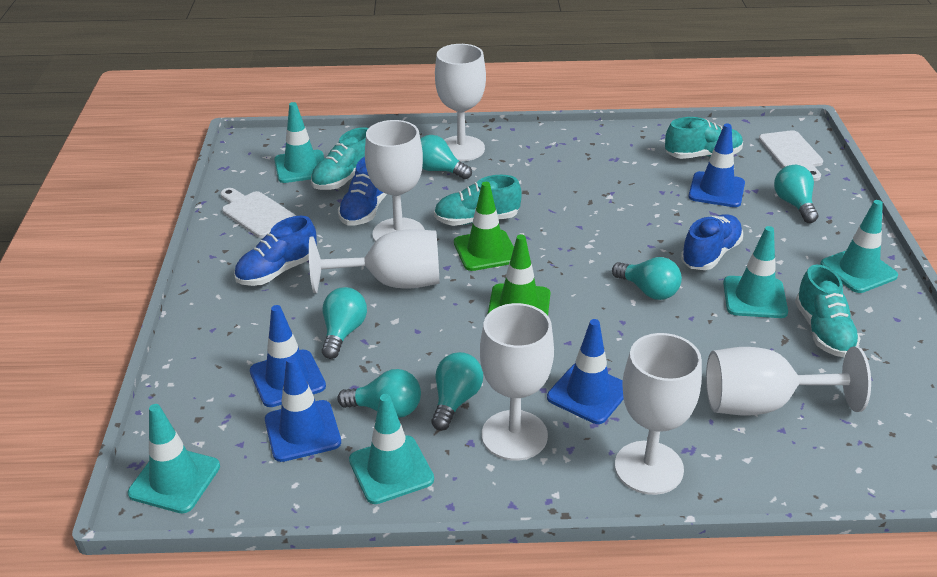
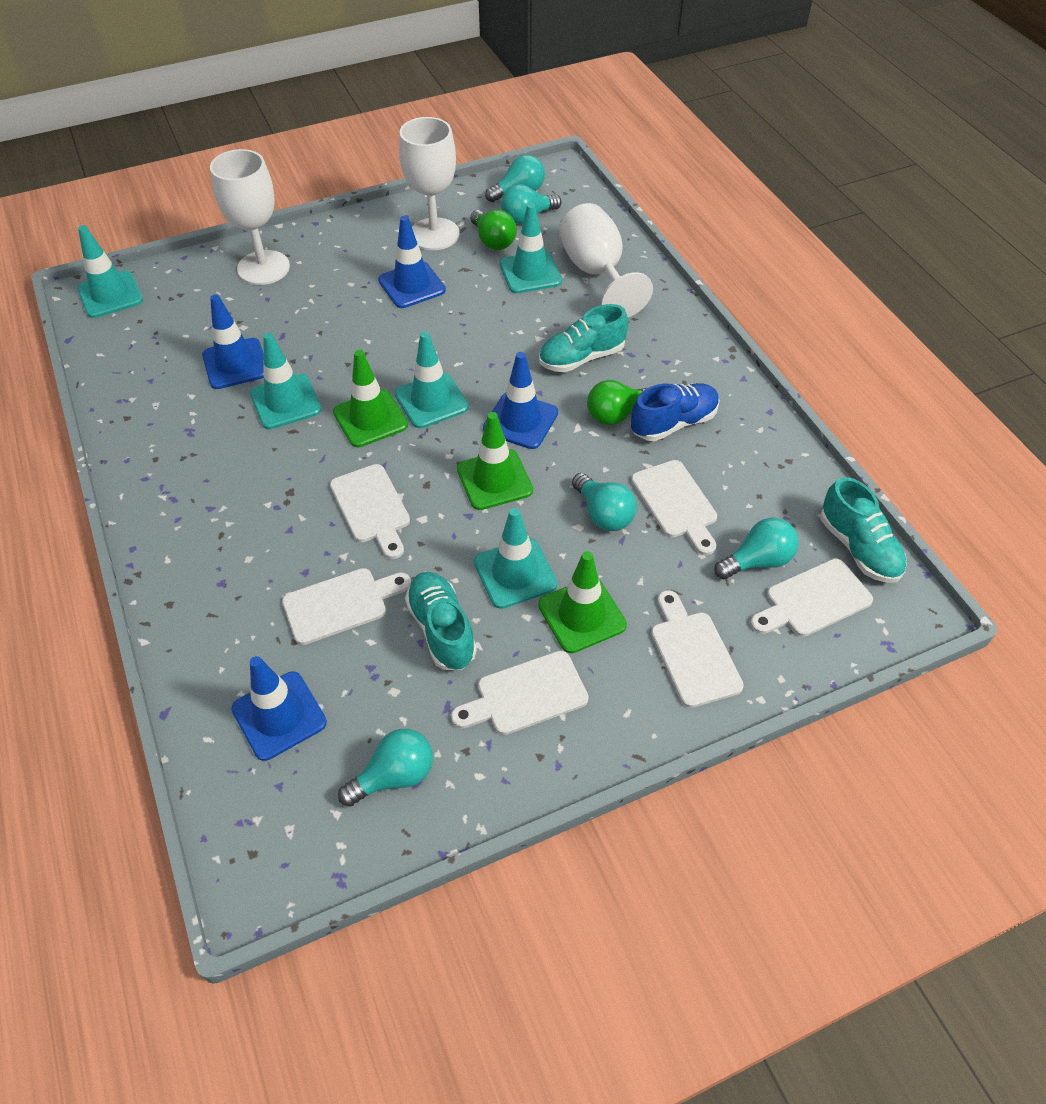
blue shoe: 3 -> 1
green light bulb: 0 -> 2
green traffic cone: 2 -> 3
turquoise light bulb: 6 -> 5
turquoise shoe: 4 -> 3
white cutting board: 2 -> 6
white goblet: 6 -> 3

